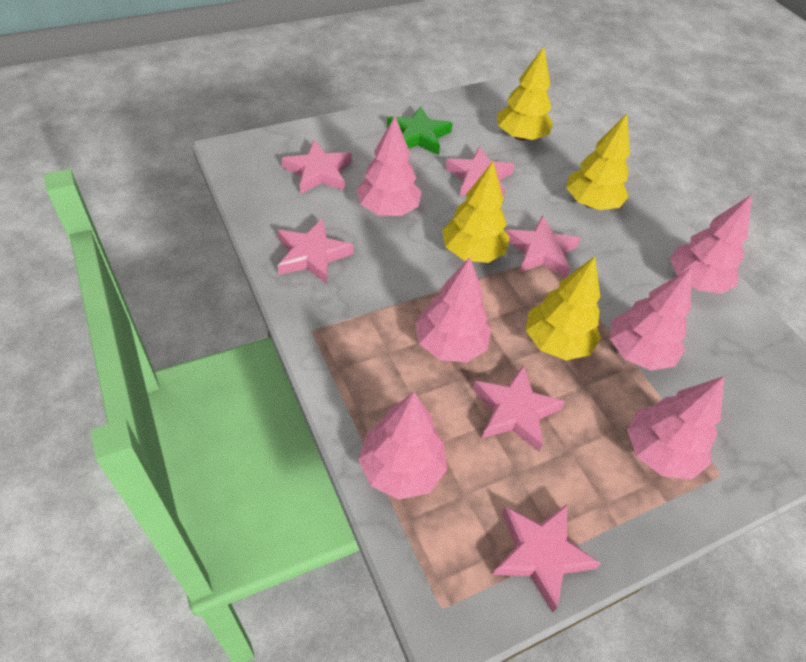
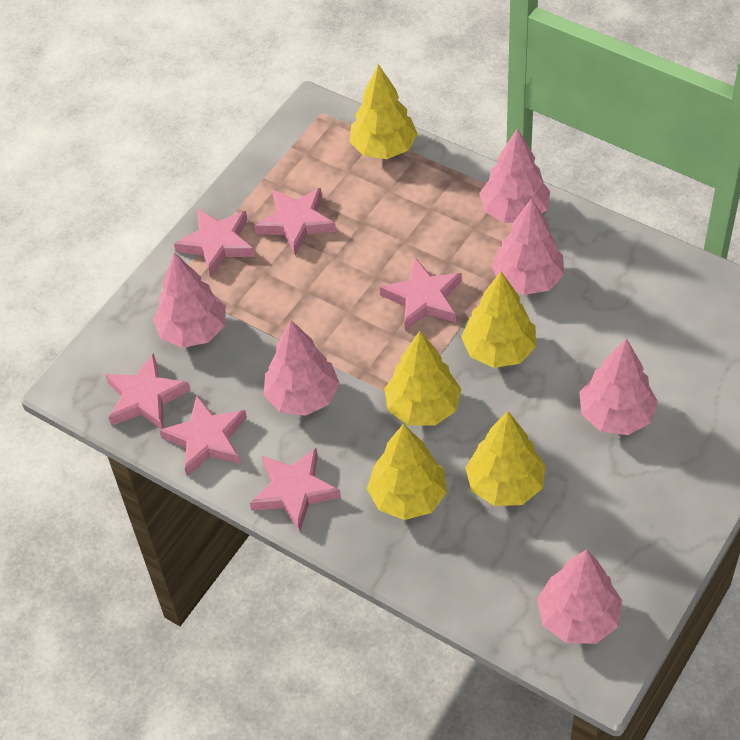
green star: 1 -> 0
yellow tree: 4 -> 5

